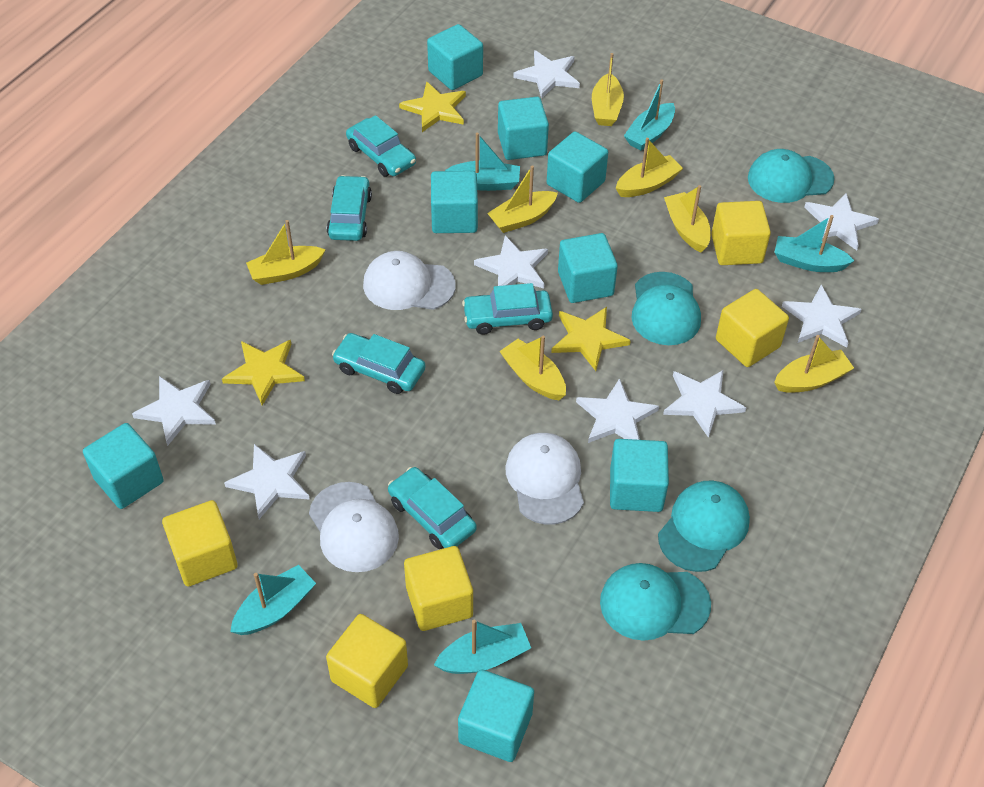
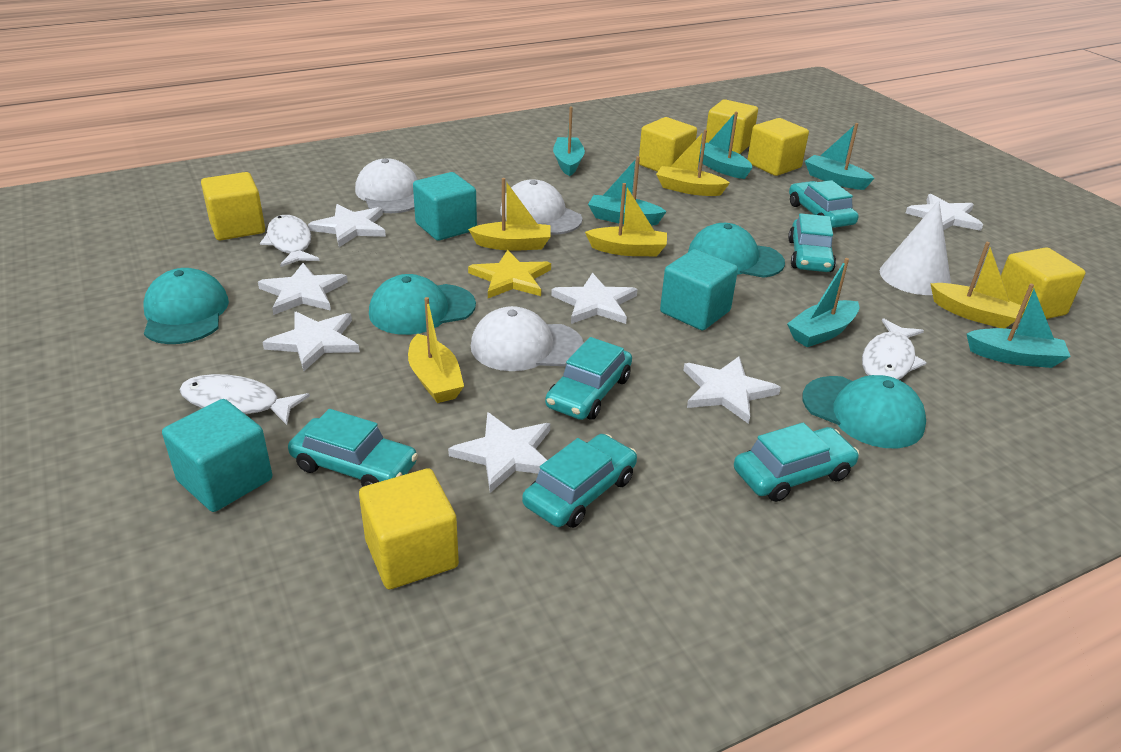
turquoise boat: 5 -> 6
turquoise car: 5 -> 6
turquoise cube: 8 -> 3
white cone: 0 -> 1
white fish: 0 -> 3
white star: 8 -> 7
yellow boat: 7 -> 5
yellow cube: 5 -> 6
yellow star: 3 -> 1

